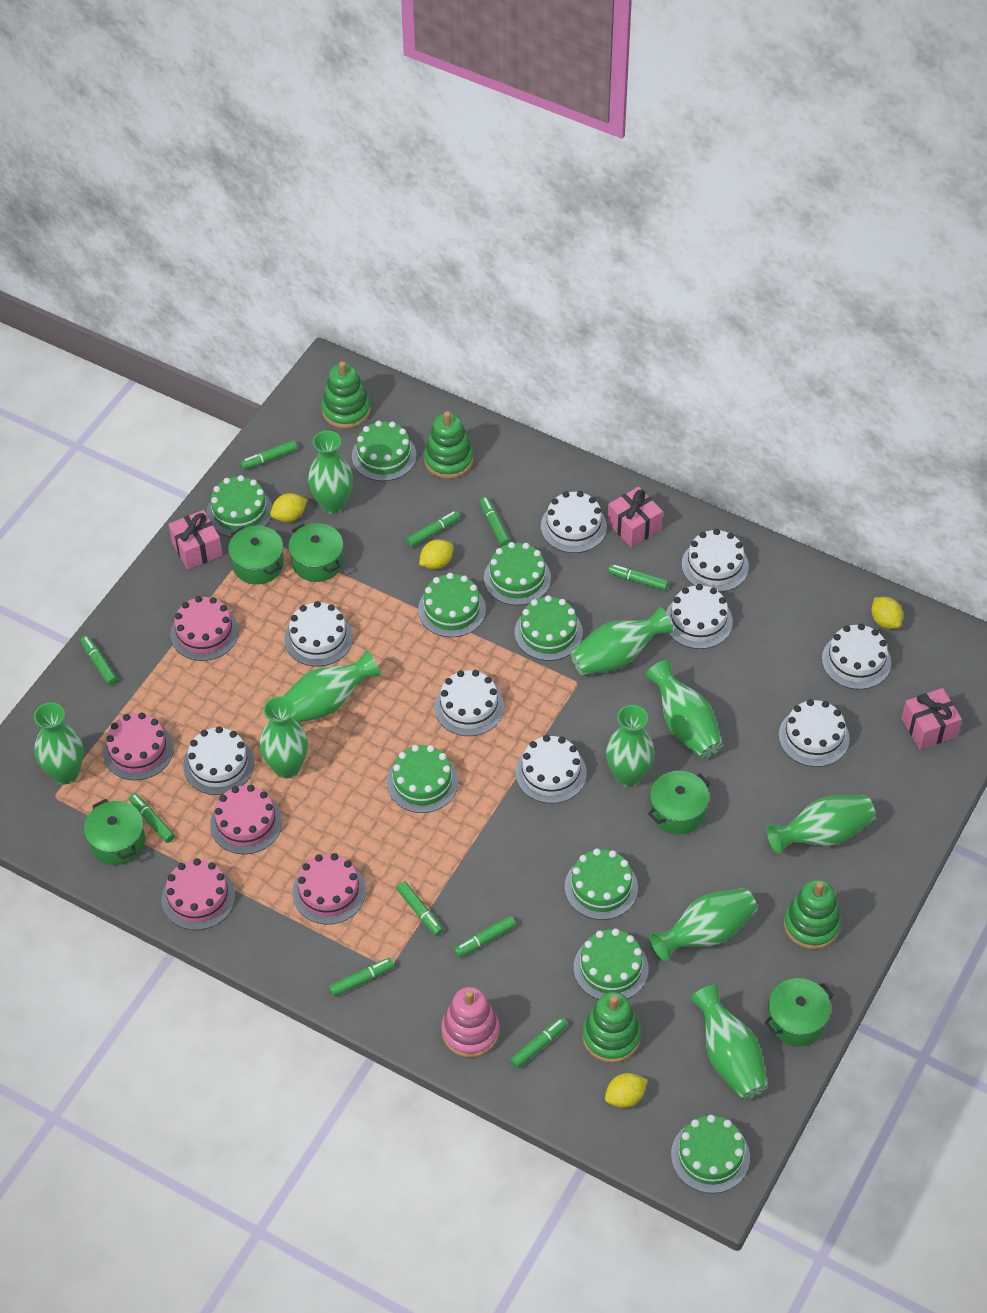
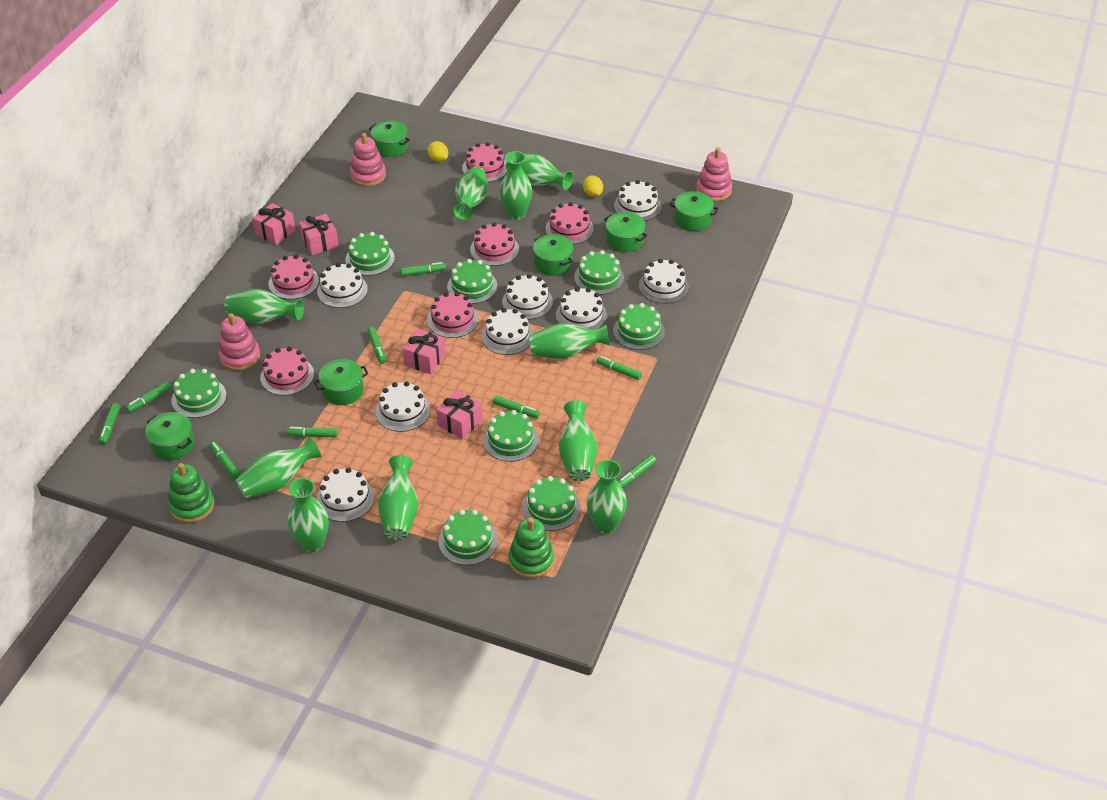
green cake: 9 -> 8
green marker: 10 -> 9
green pot: 5 -> 6
green stacking toy: 4 -> 2
pink cake: 5 -> 6
pink gift: 3 -> 4
pink stacking toy: 1 -> 3
white cake: 9 -> 8
yellow lemon: 4 -> 2

